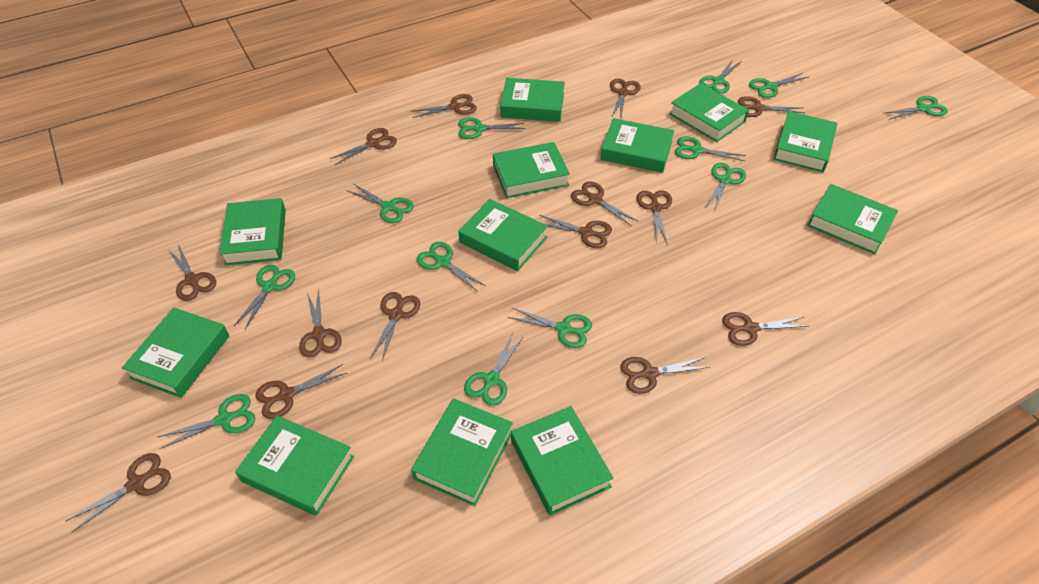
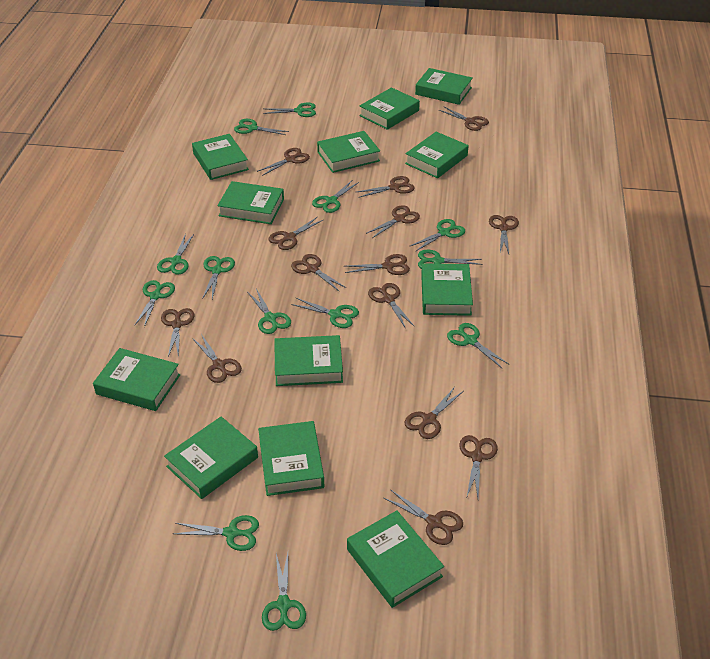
green scissors: 12 -> 13

